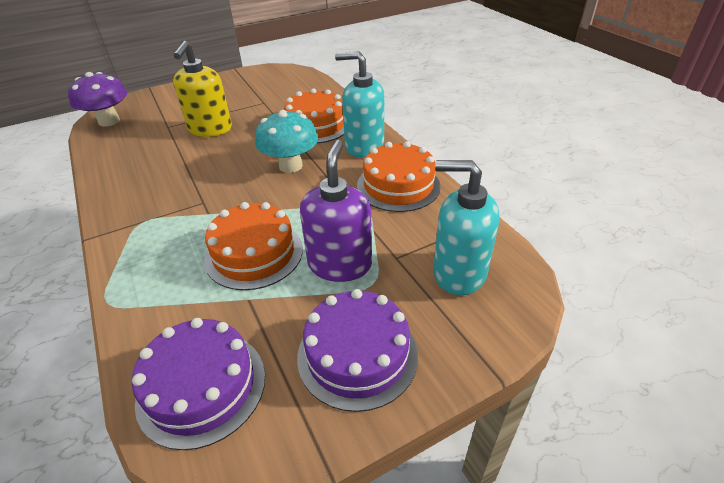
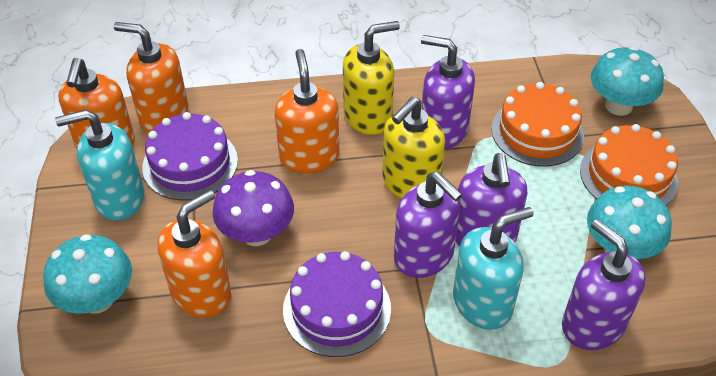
orange cake: 3 -> 2
orange soap dispenser: 0 -> 4
purple soap dispenser: 1 -> 4
turquoise mushroom: 1 -> 3
yellow soap dispenser: 1 -> 2

